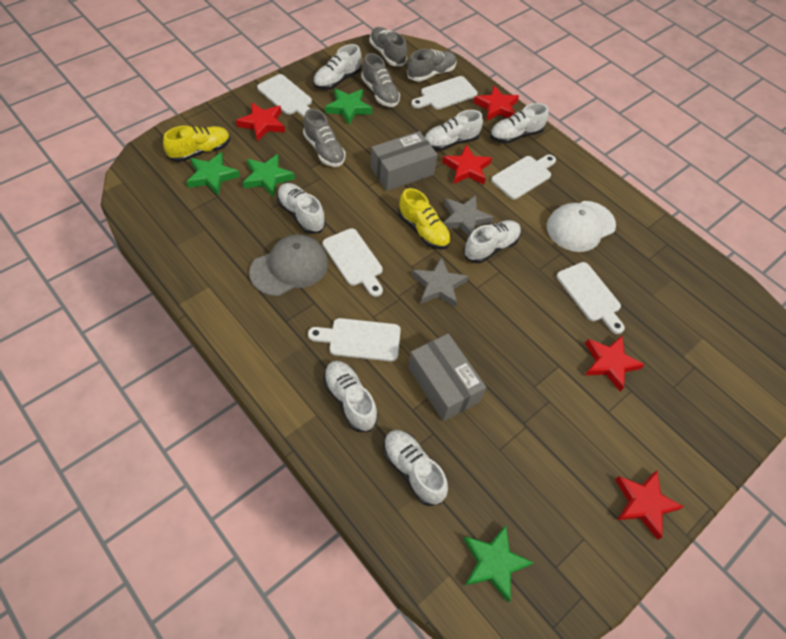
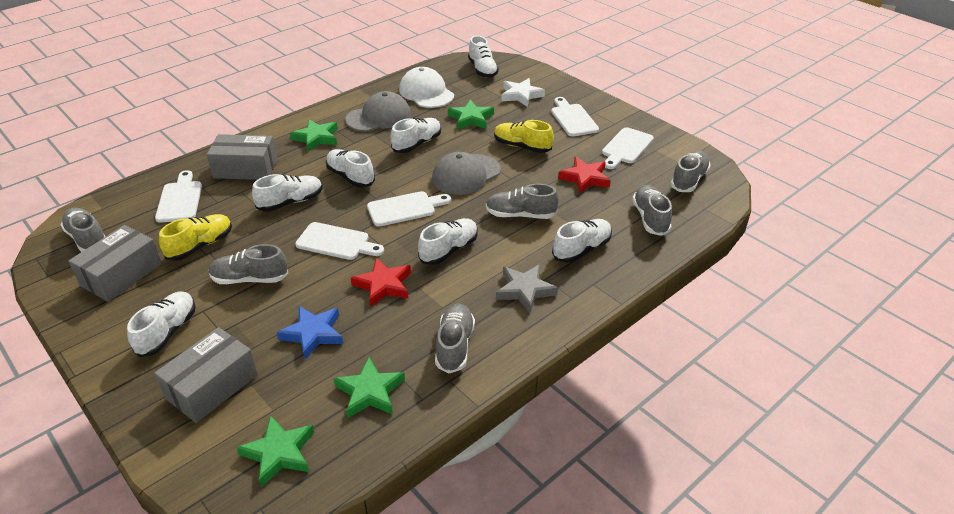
blue star: 0 -> 1
grey box: 2 -> 3
grey cap: 1 -> 2
grey shoe: 4 -> 6
grey star: 2 -> 1
red star: 5 -> 2
white cutting board: 6 -> 5
white star: 0 -> 1

